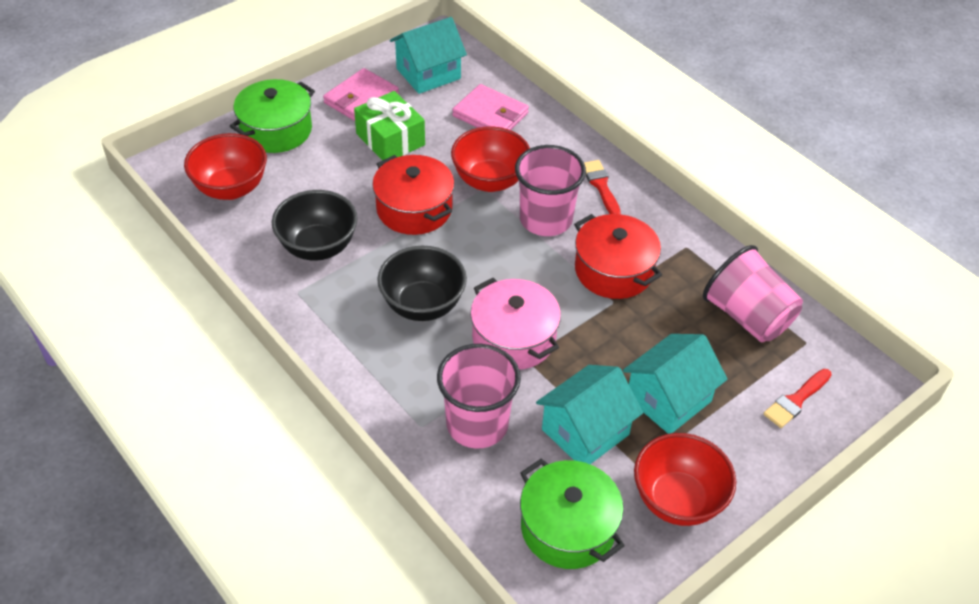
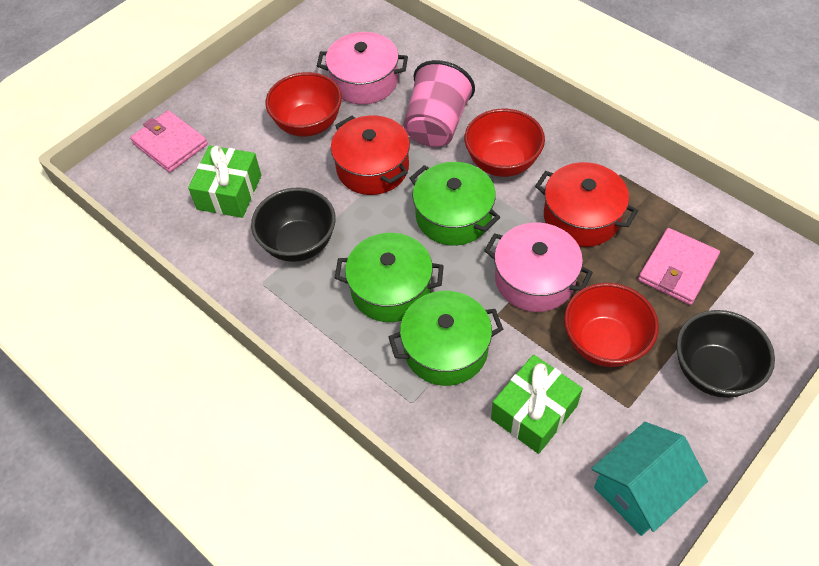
green gift: 1 -> 2
green pot: 2 -> 3
pink cup: 3 -> 1
pink pot: 1 -> 2
red brush: 2 -> 0
turquoise house: 3 -> 1

